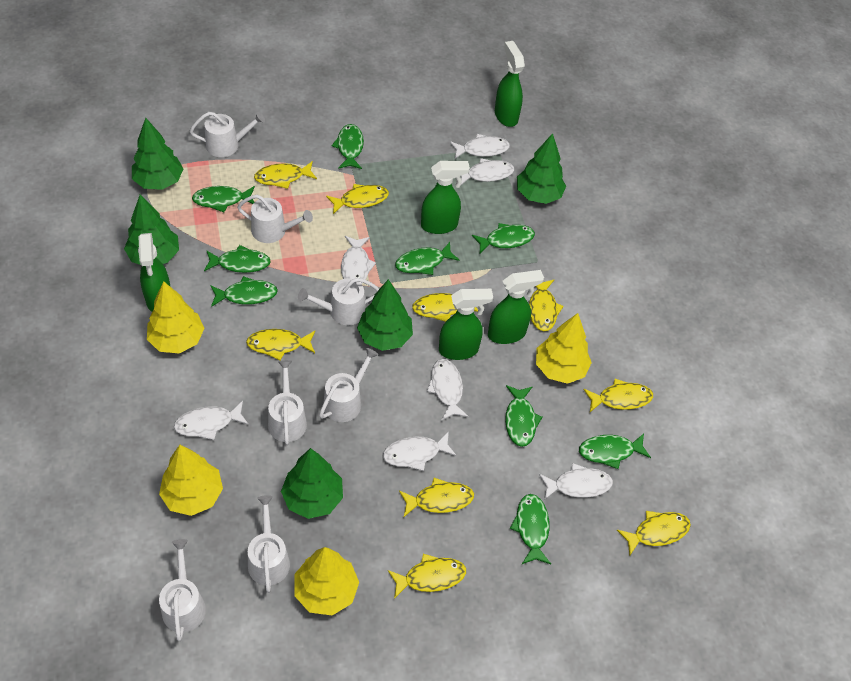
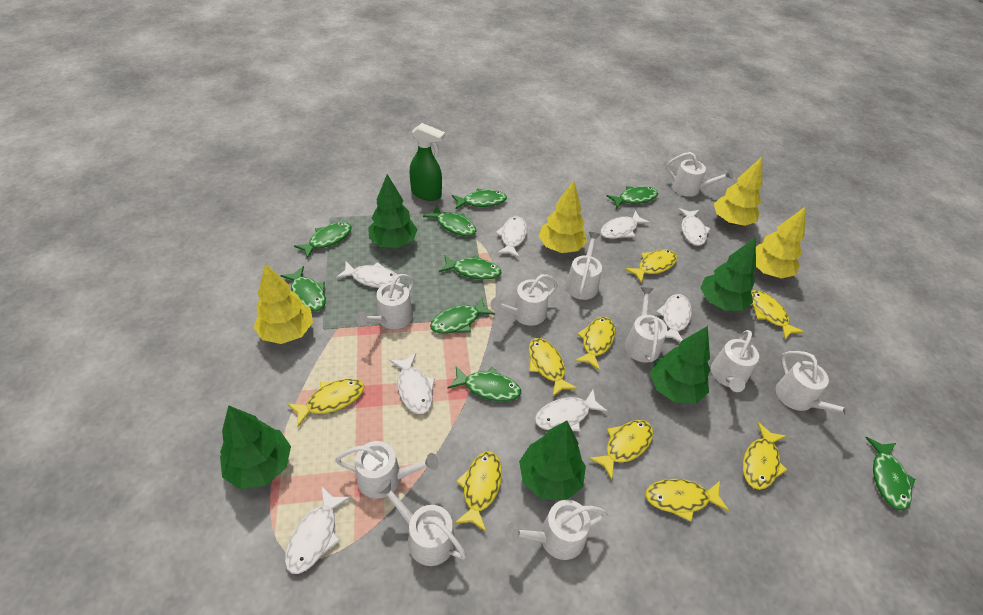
green spray bottle: 5 -> 1
white fish: 7 -> 8
white watering can: 7 -> 10

